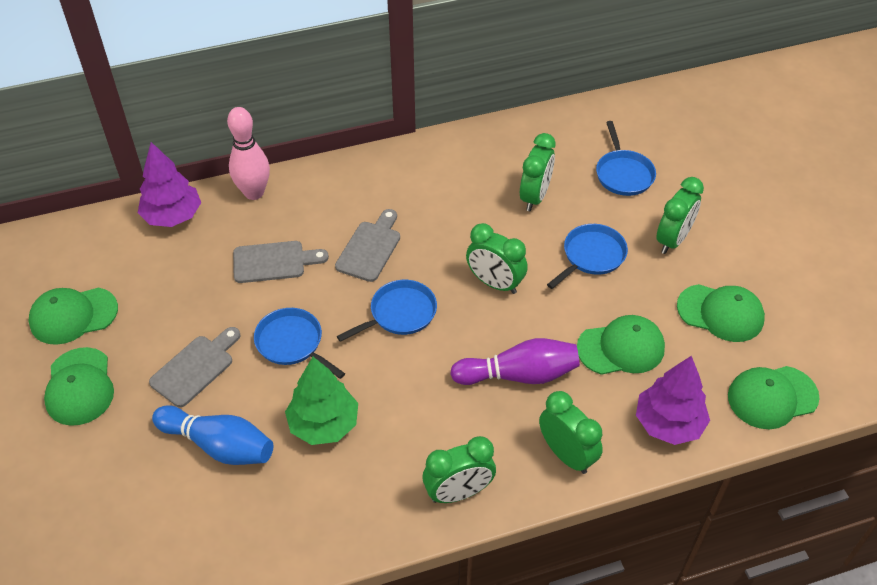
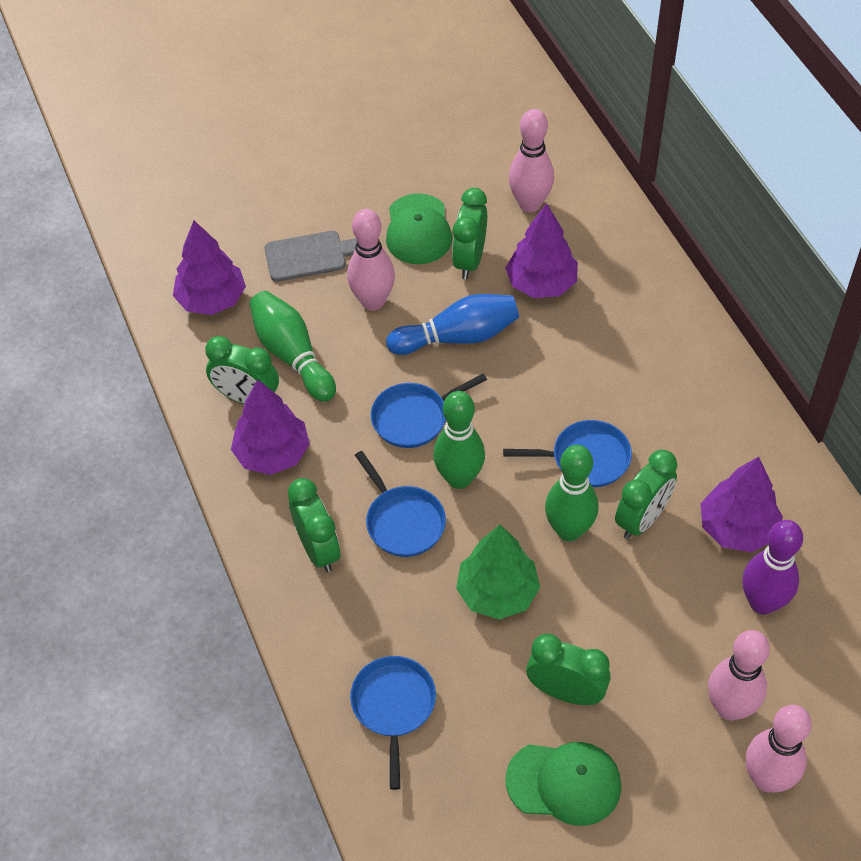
green bowling pin: 0 -> 3
green cap: 5 -> 2
grey cutting board: 3 -> 1
pink bowling pin: 1 -> 4
purple tree: 2 -> 4

